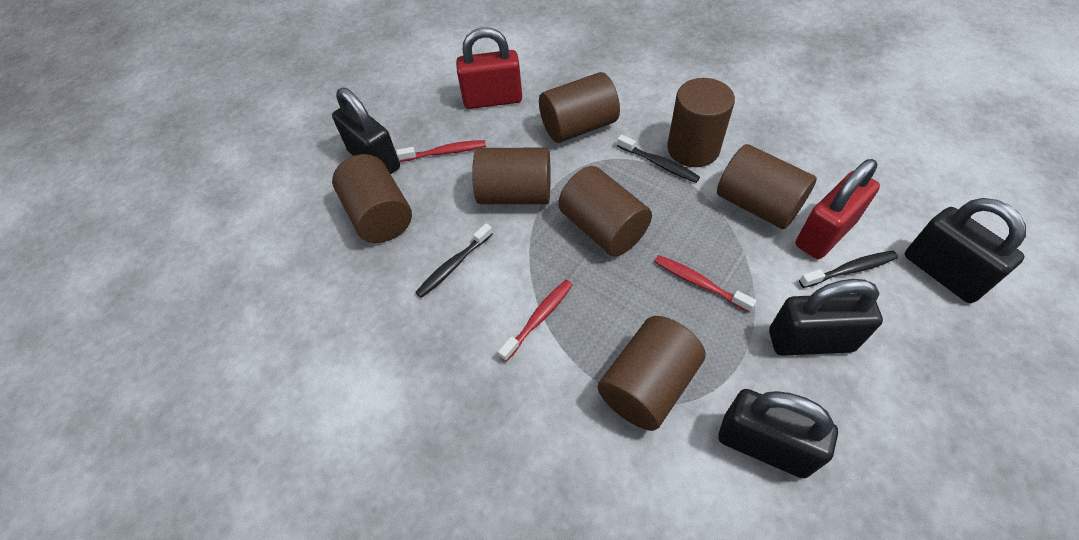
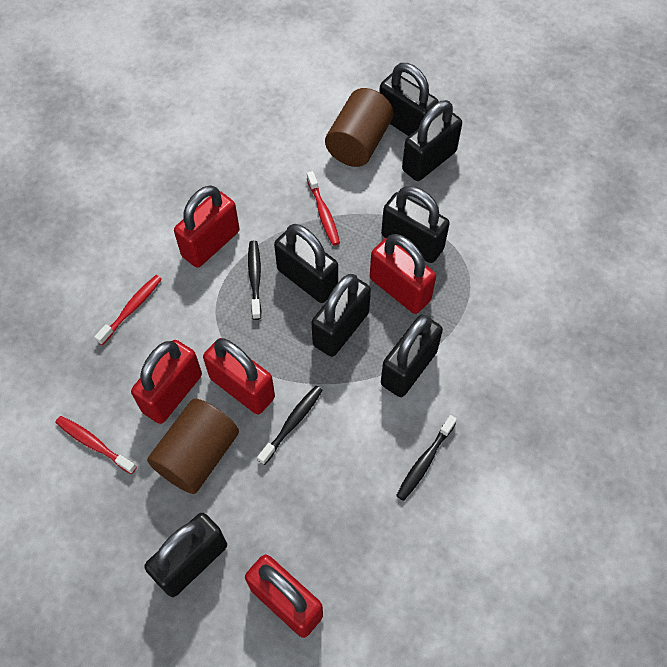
black padlock: 4 -> 7
brown cylinder: 7 -> 2
red padlock: 2 -> 5

